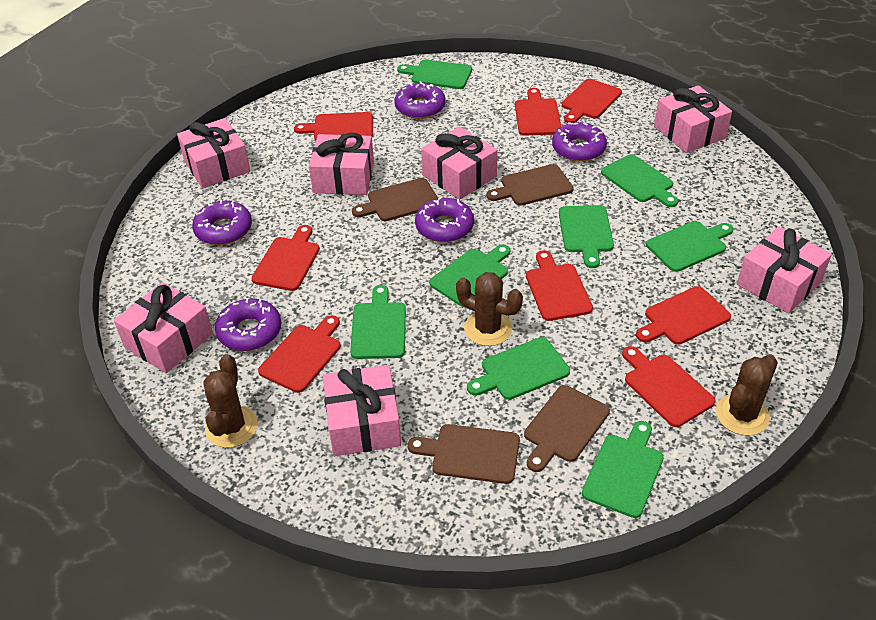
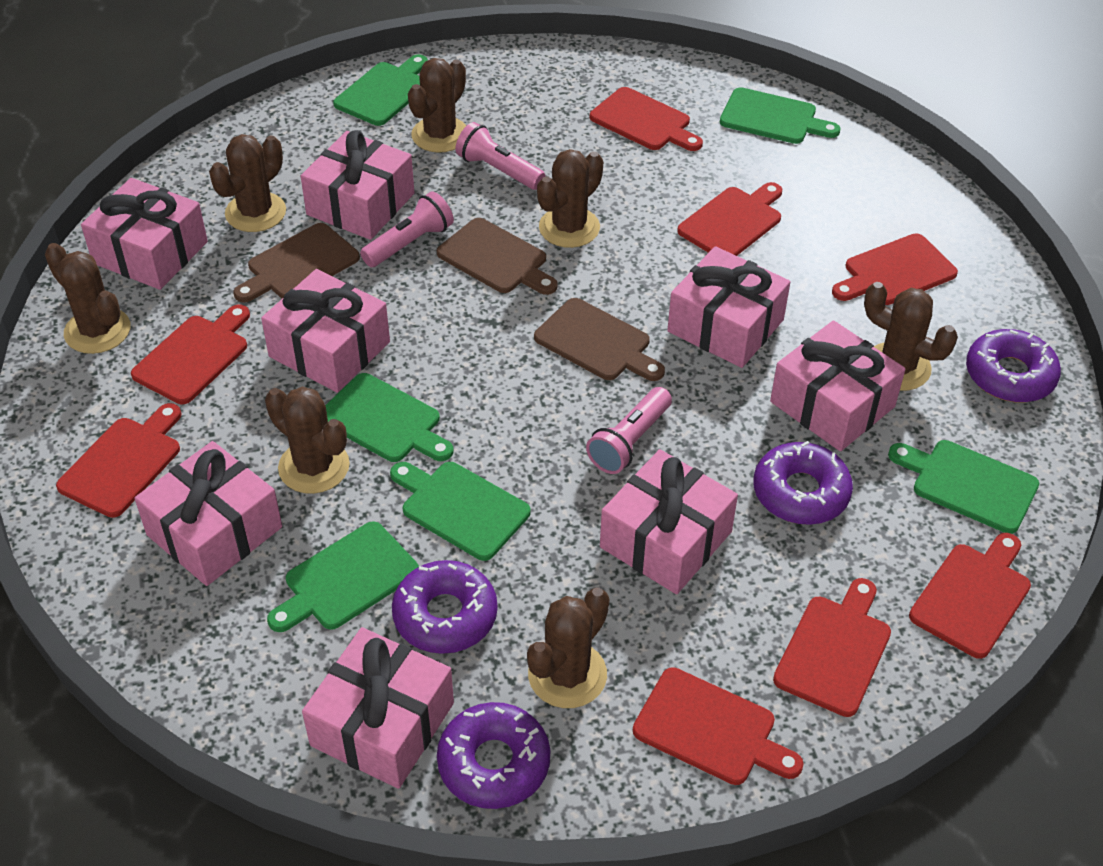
brown cactus: 3 -> 7
brown cutting board: 4 -> 3
green cutting board: 8 -> 6
pink flashlight: 0 -> 3
pink gift: 7 -> 8
purple donut: 5 -> 4

